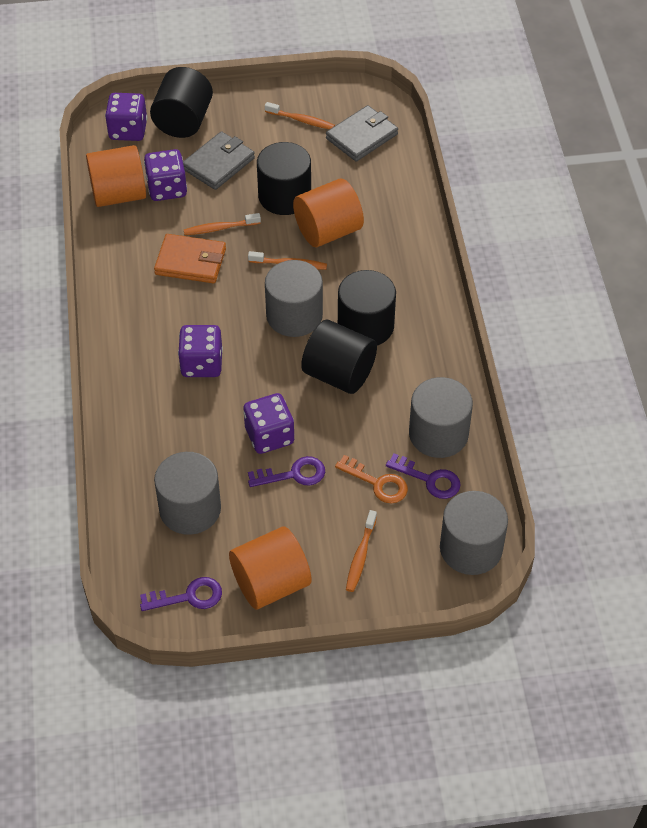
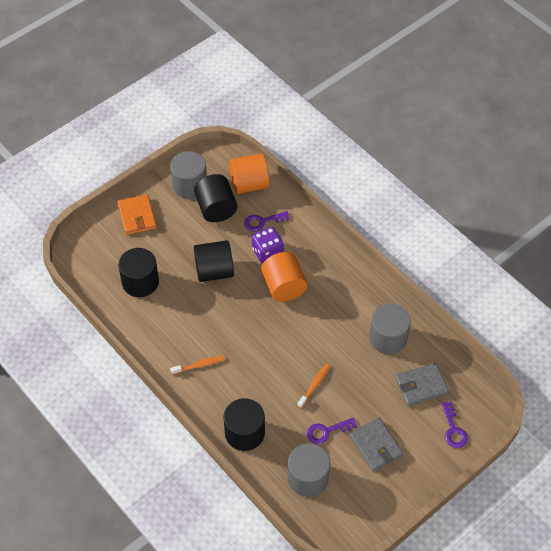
grey cylinder: 4 -> 3
orange cylinder: 3 -> 2
orange key: 1 -> 0
orange toothbrush: 4 -> 2
purple dice: 4 -> 1

